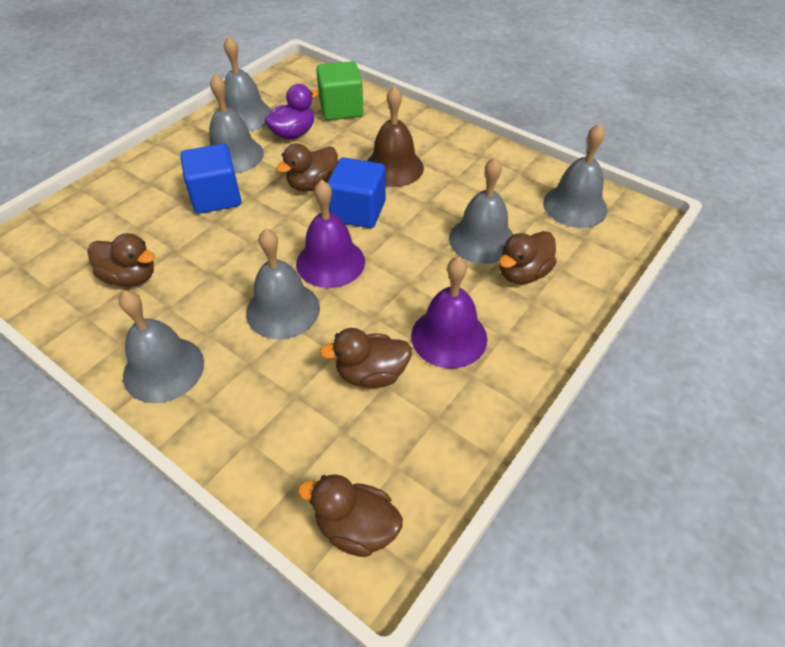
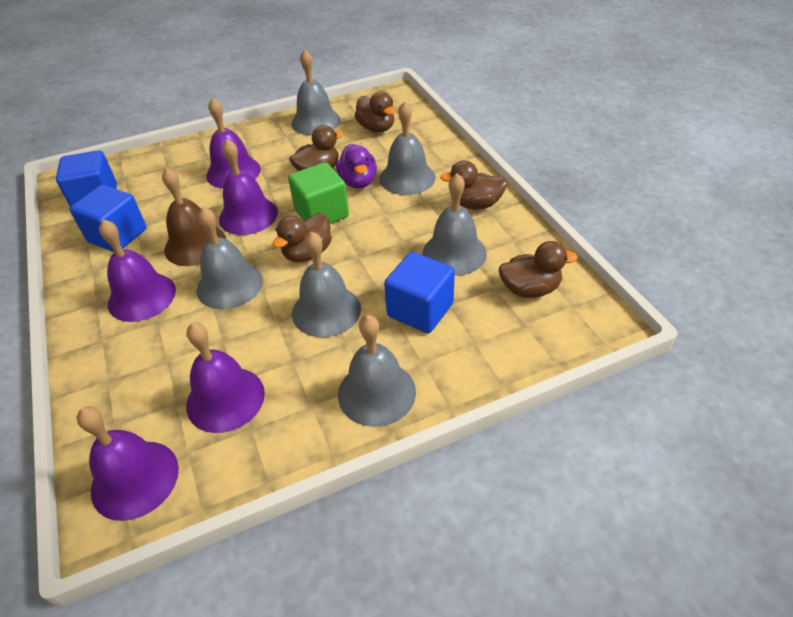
blue cube: 2 -> 3
purple bell: 2 -> 5

